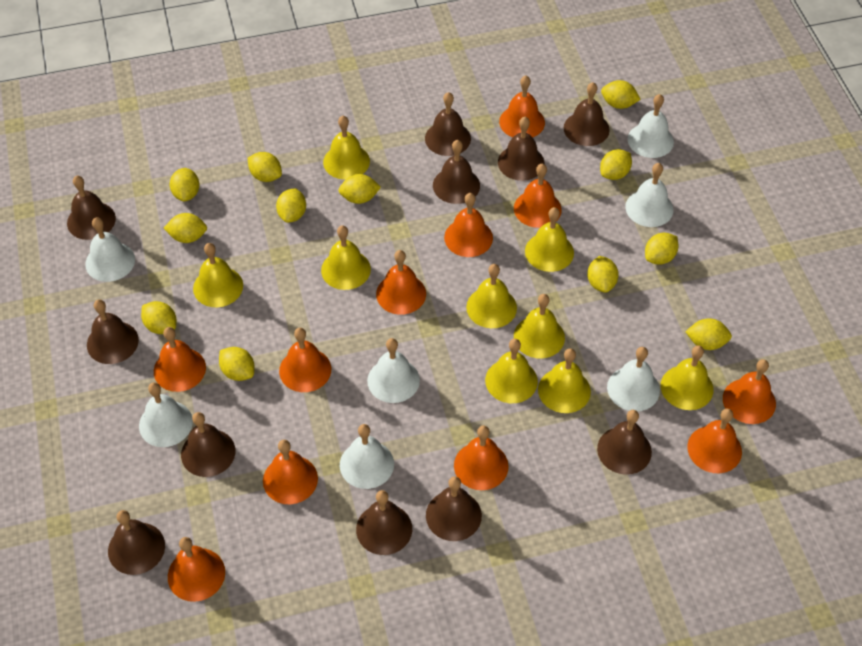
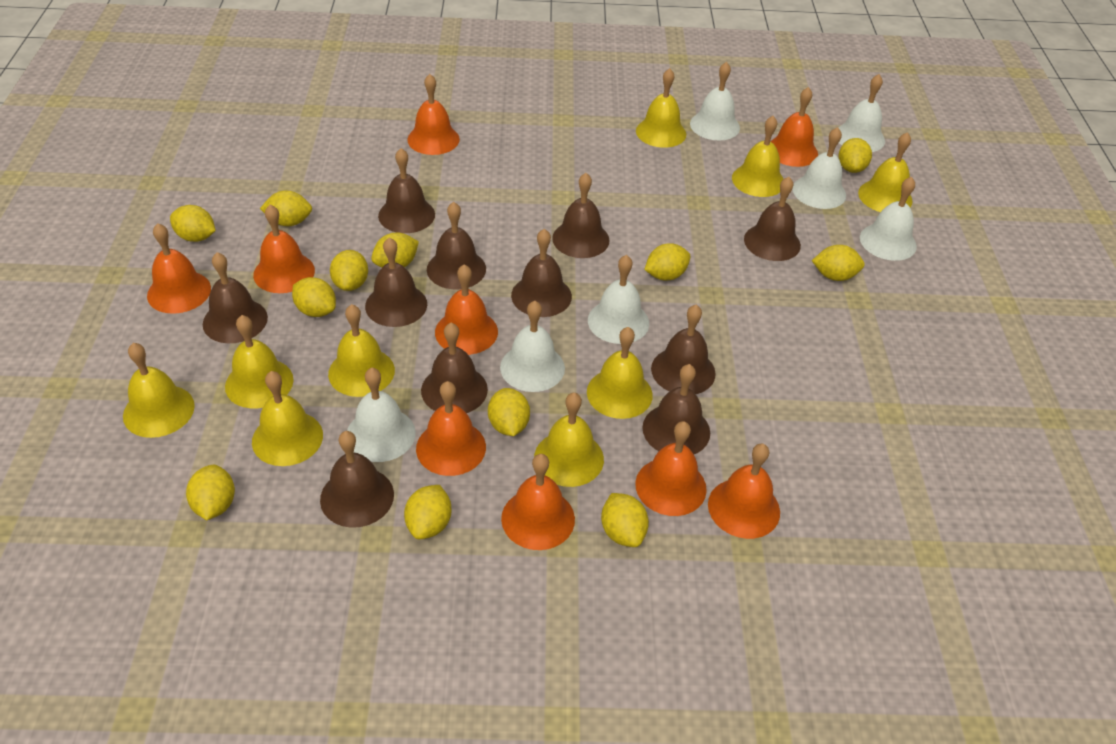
orange bell: 11 -> 9

